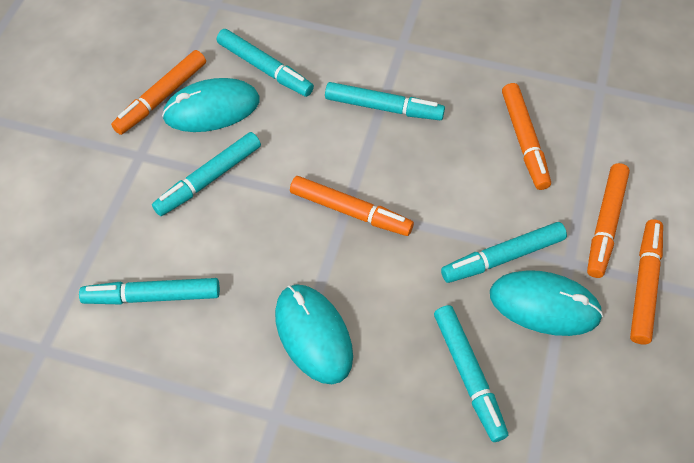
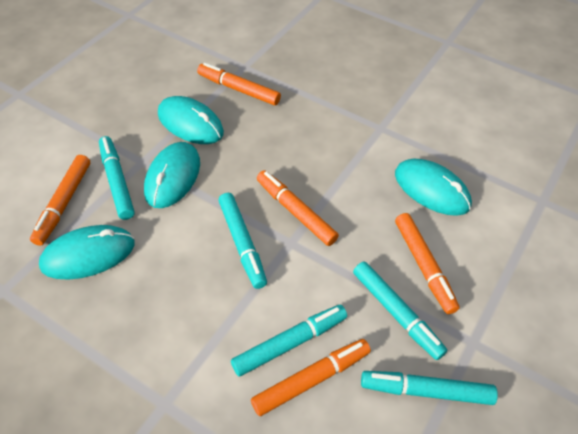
turquoise marker: 6 -> 5
turquoise mouse: 3 -> 4

